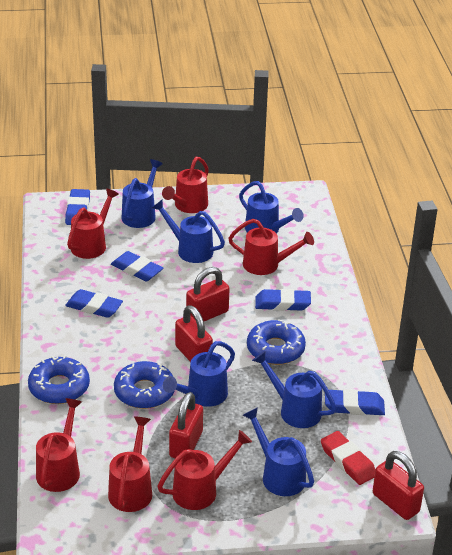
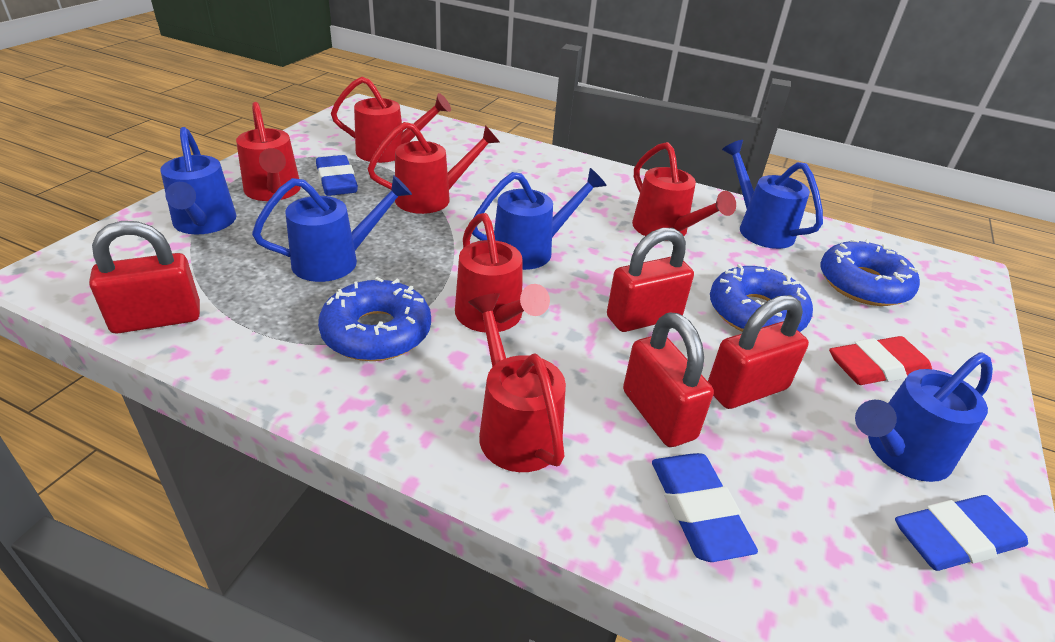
blue eraser: 5 -> 3
blue watering can: 6 -> 5

